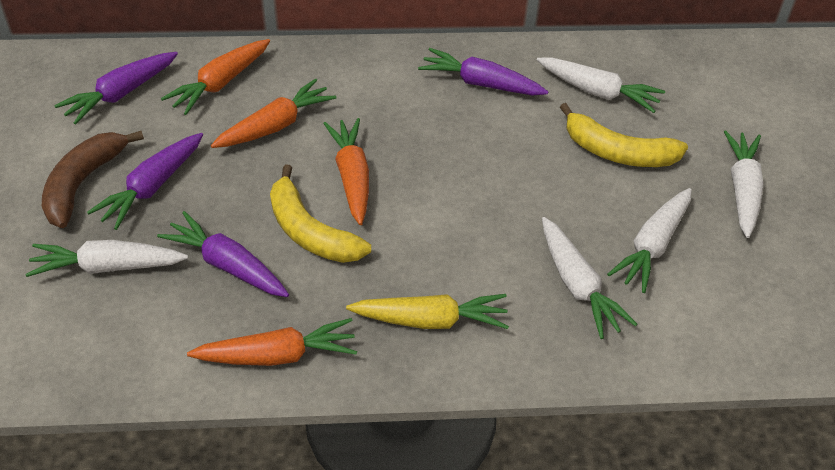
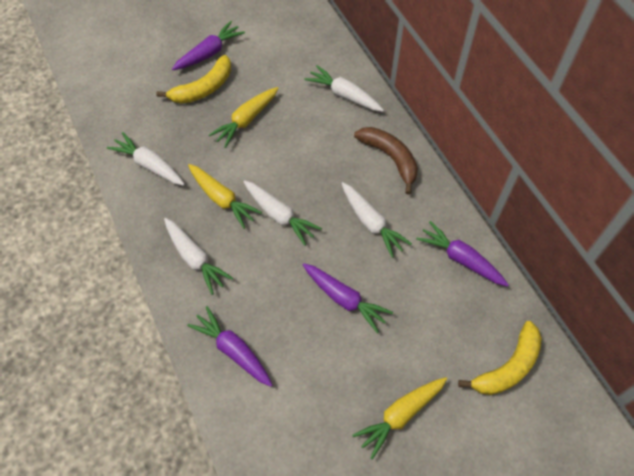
orange carrot: 4 -> 0
yellow carrot: 1 -> 3

